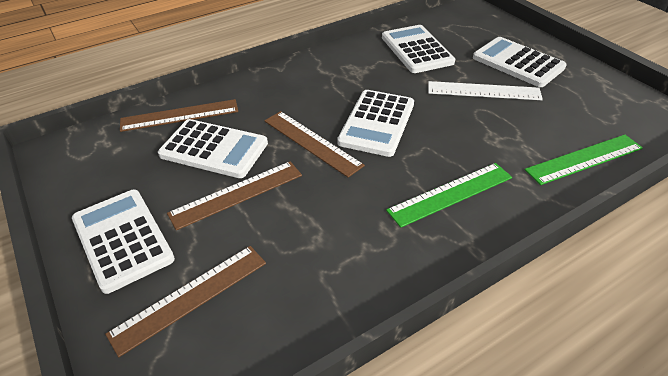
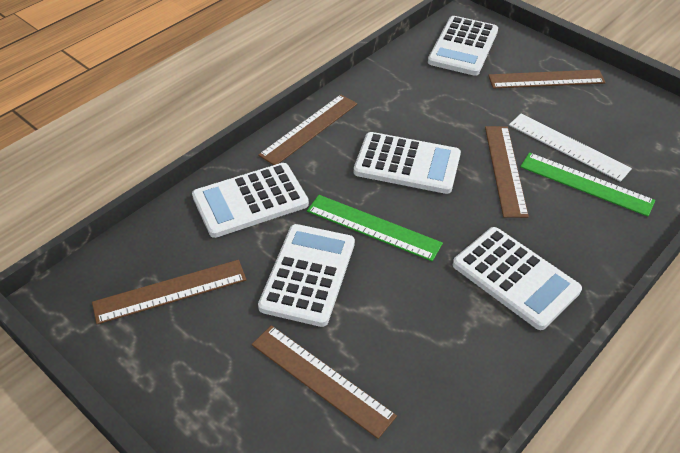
brown ruler: 4 -> 5

